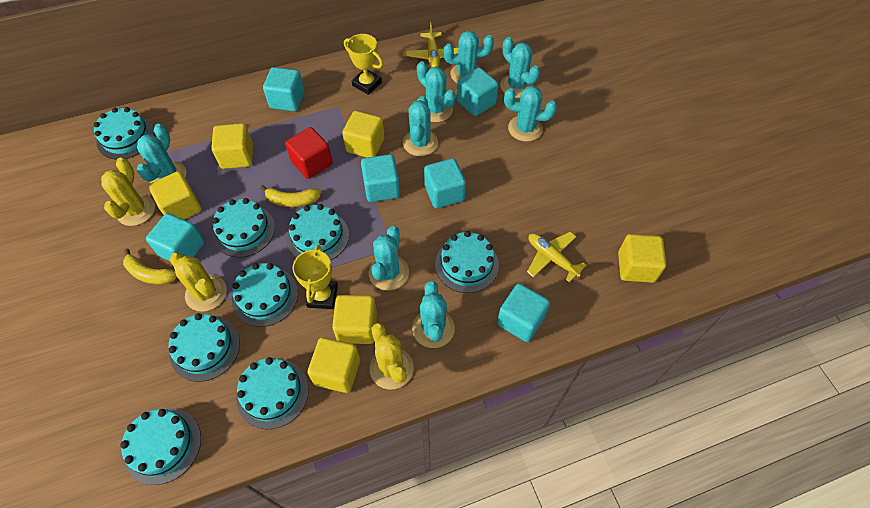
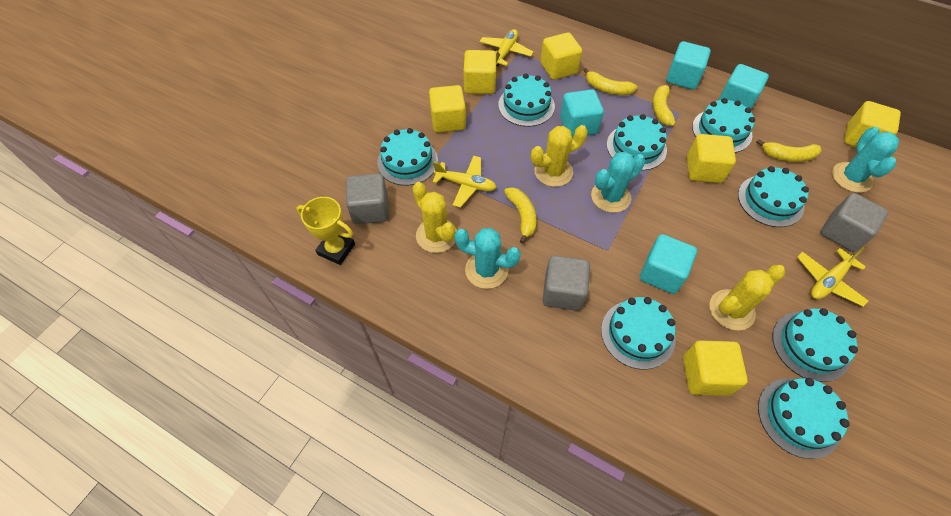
grey cube: 0 -> 3
red cube: 1 -> 0
turquoise cactus: 8 -> 3
turquoise cube: 6 -> 4
yellow banana: 2 -> 4
yellow plane: 2 -> 3
yellow trophy: 2 -> 1

